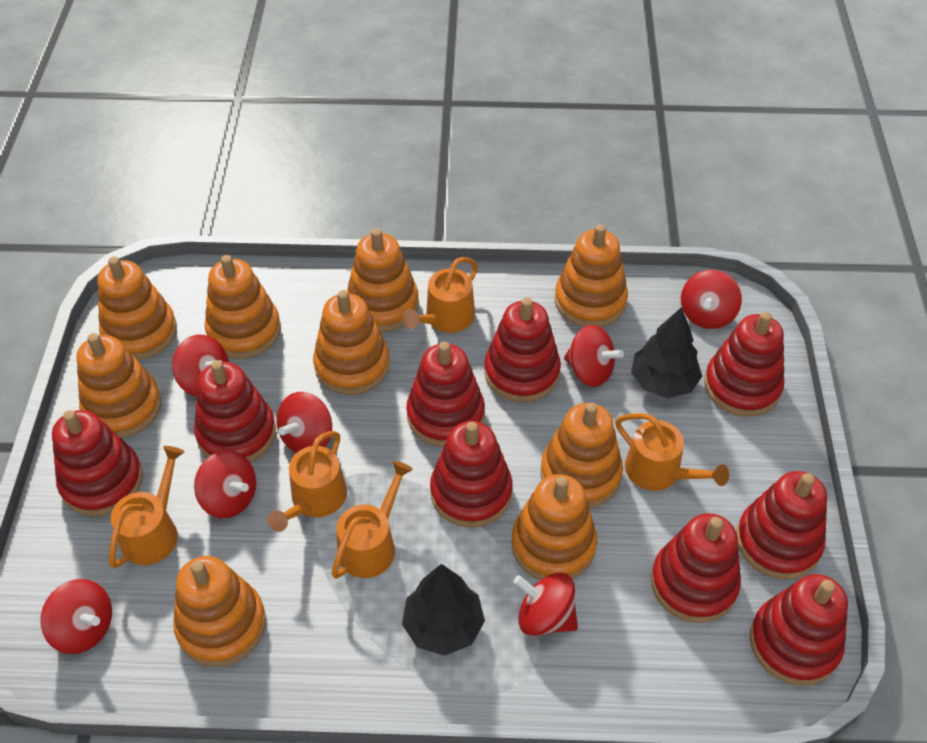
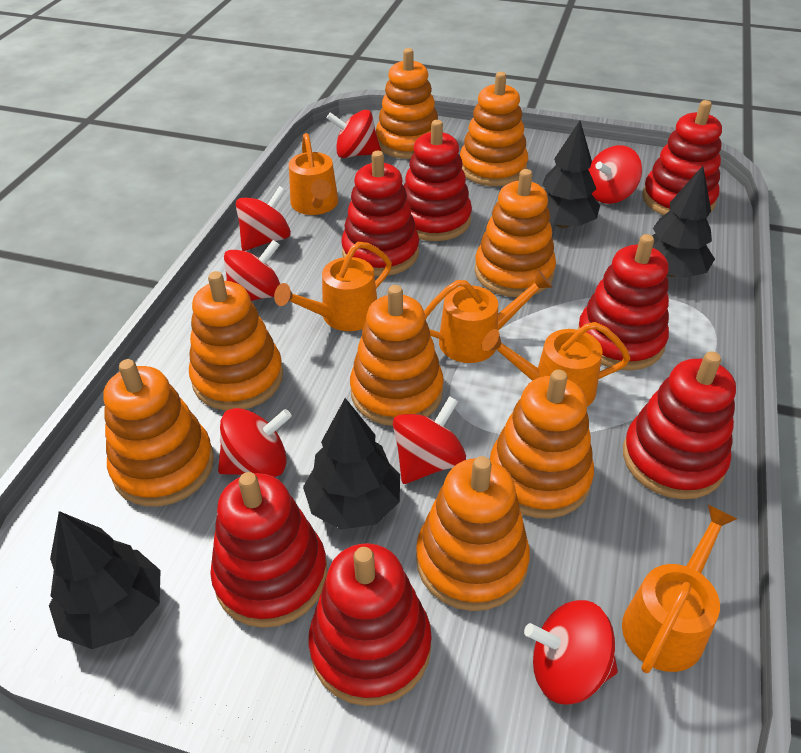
black tree: 2 -> 4
orange stacking toy: 9 -> 8
red stacking toy: 9 -> 7

